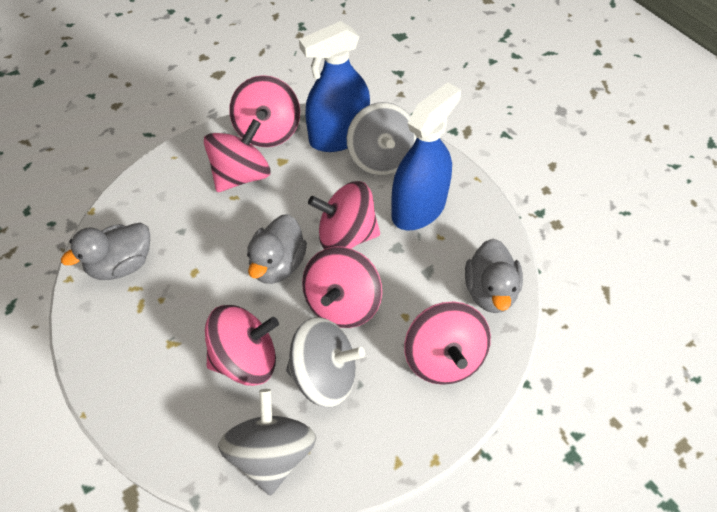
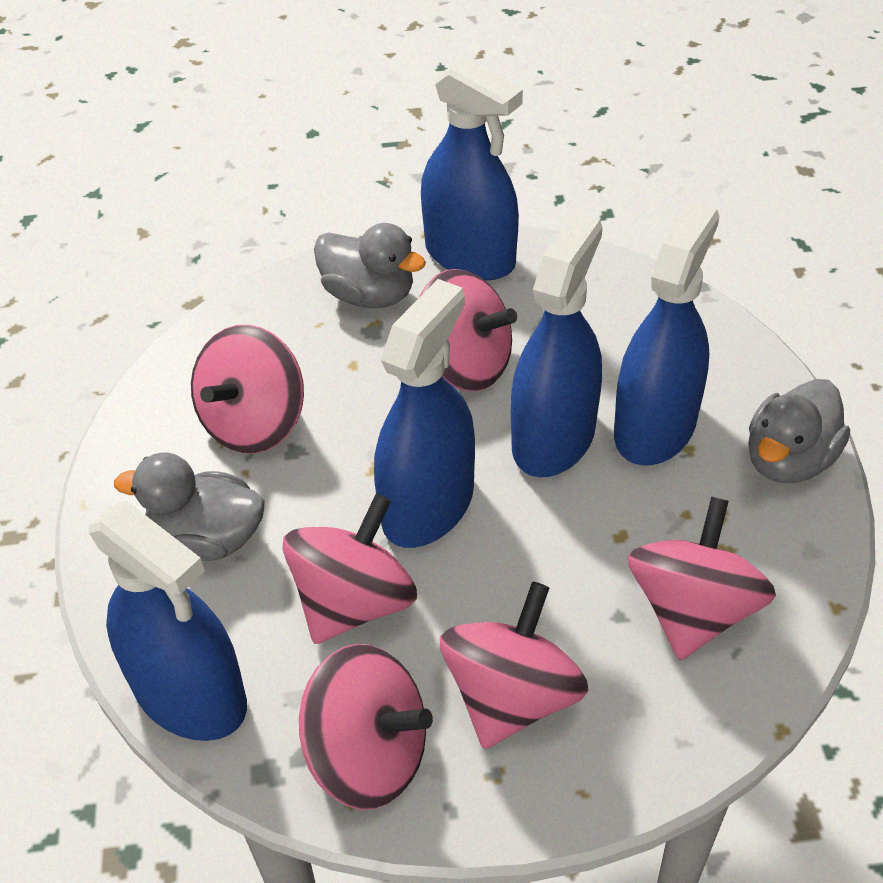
blue spray bottle: 2 -> 5
grey spinning top: 3 -> 0

